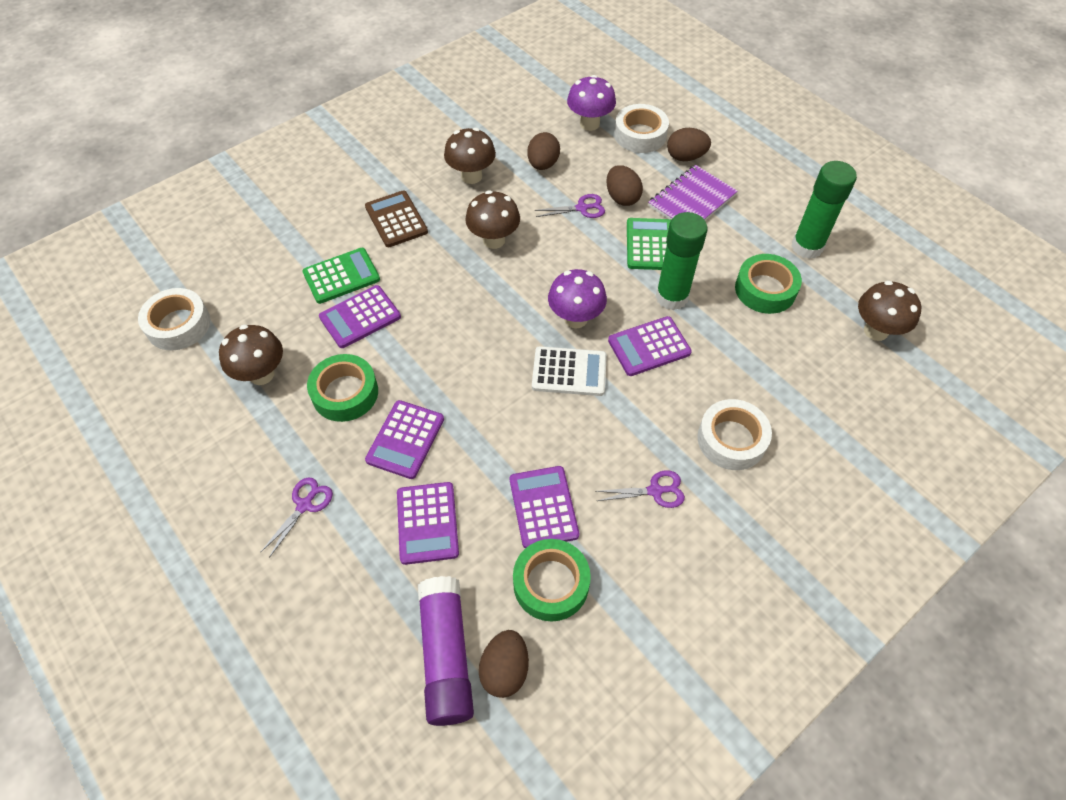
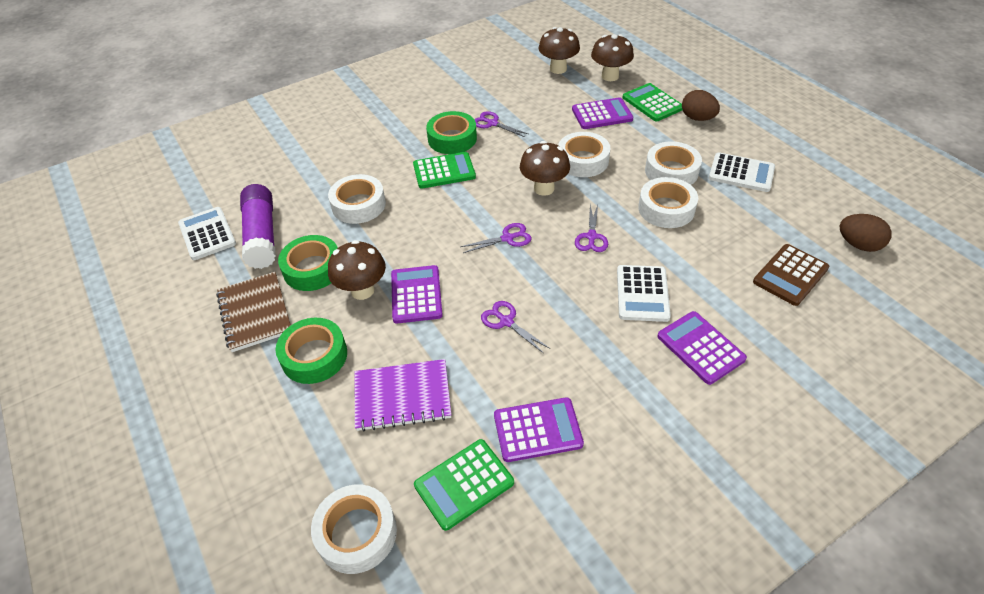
brown egg: 4 -> 2
brown notebook: 0 -> 1
green calculator: 2 -> 3
green glue stick: 2 -> 0
purple calculator: 5 -> 4
purple mushroom: 2 -> 0
purple scissors: 3 -> 4
white calculator: 1 -> 3
white tape: 3 -> 5

